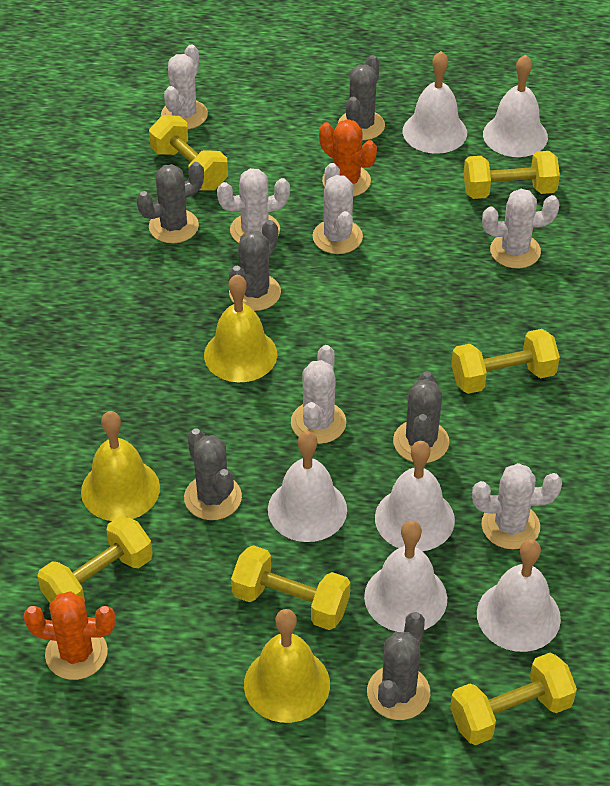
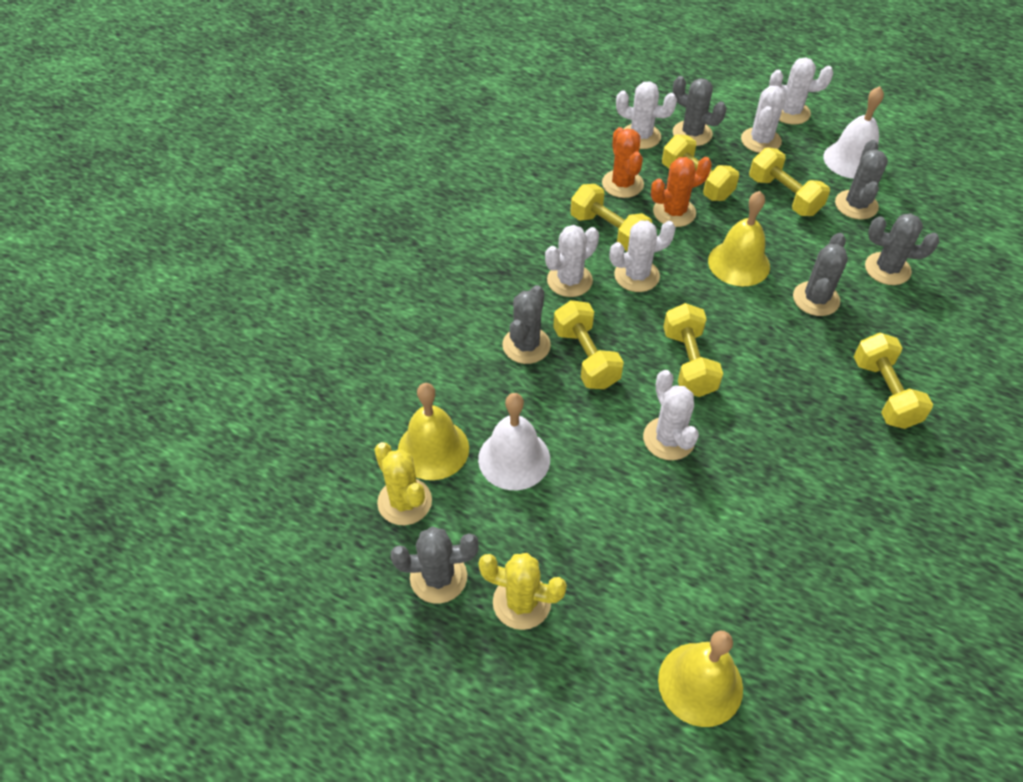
white bell: 6 -> 2
yellow cactus: 0 -> 2

